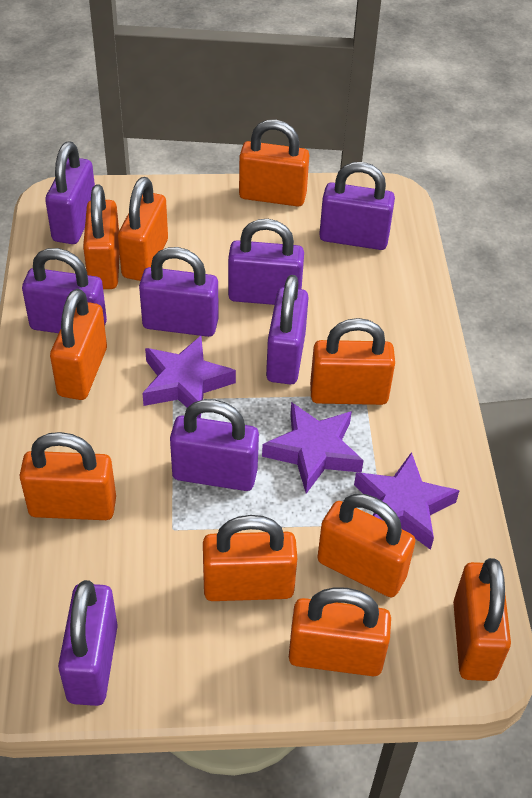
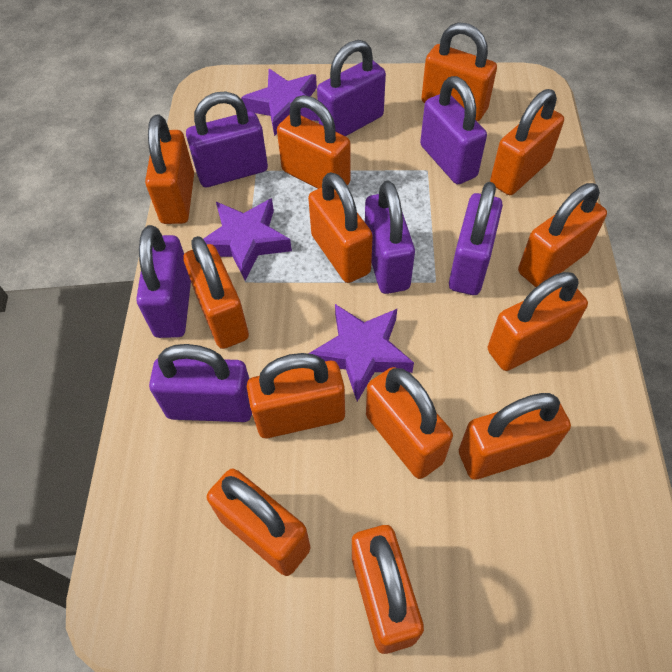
orange padlock: 10 -> 13
purple padlock: 8 -> 7

